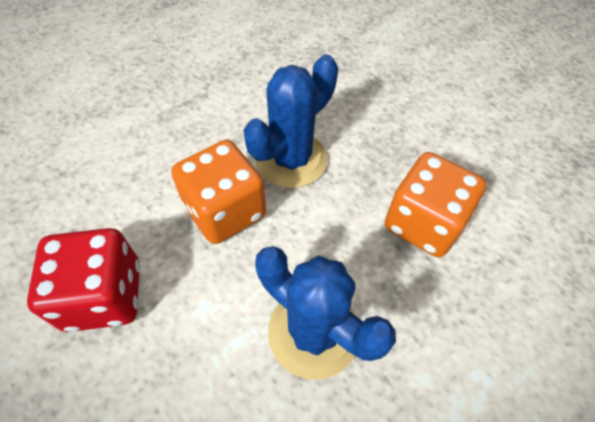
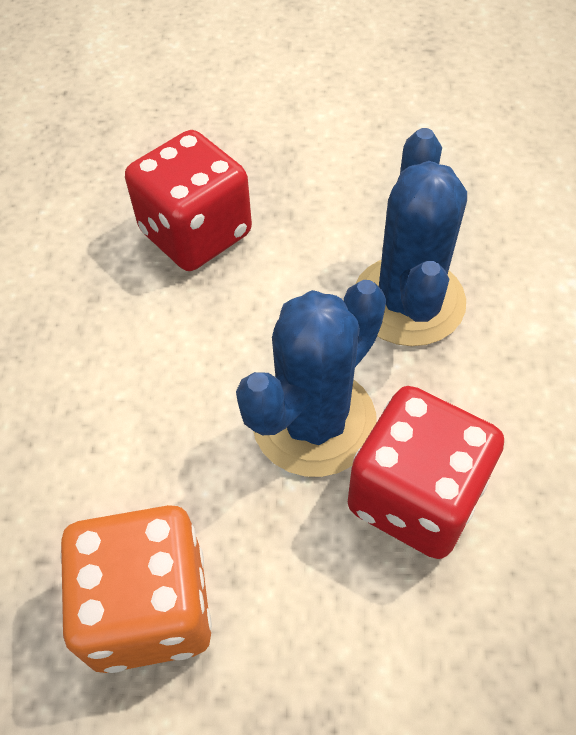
orange dice: 2 -> 1
red dice: 1 -> 2

